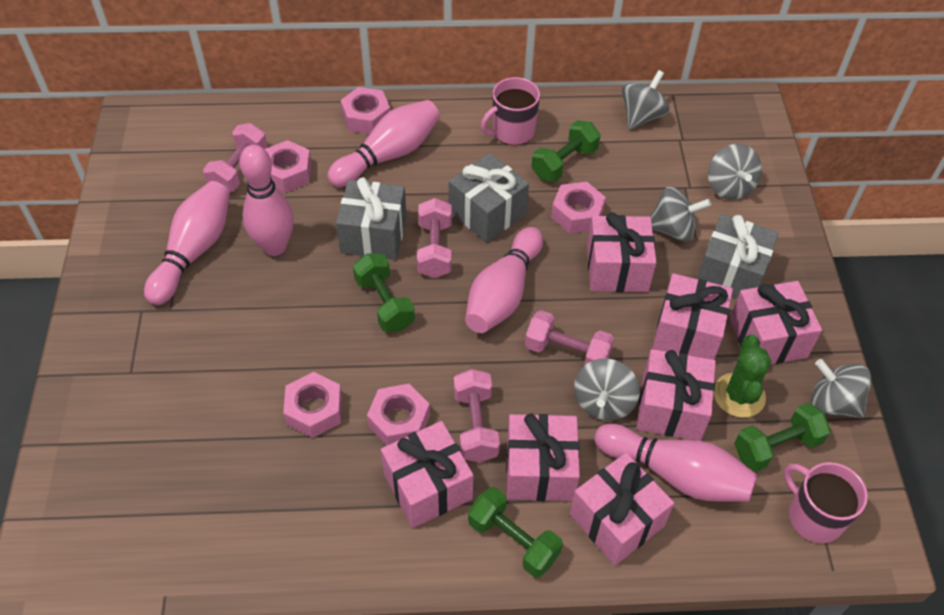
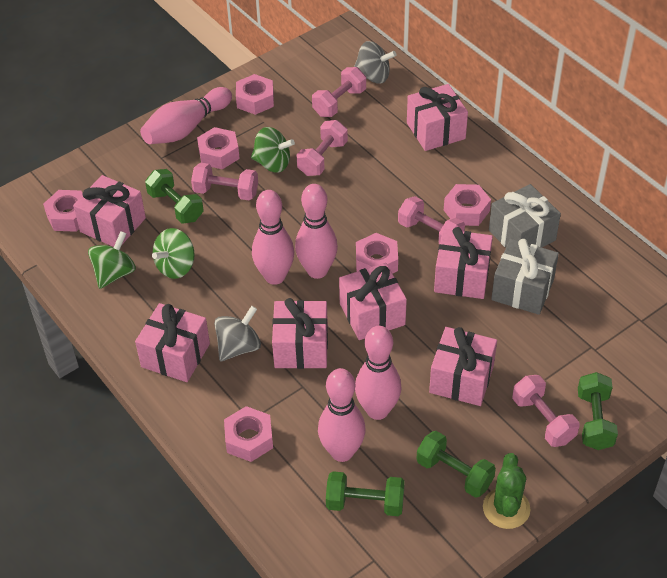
green spinning top: 0 -> 3
grey gift: 3 -> 2
grey spinning top: 5 -> 2
pink dumbbell: 4 -> 5
pink mug: 2 -> 0
pink nut: 5 -> 6

